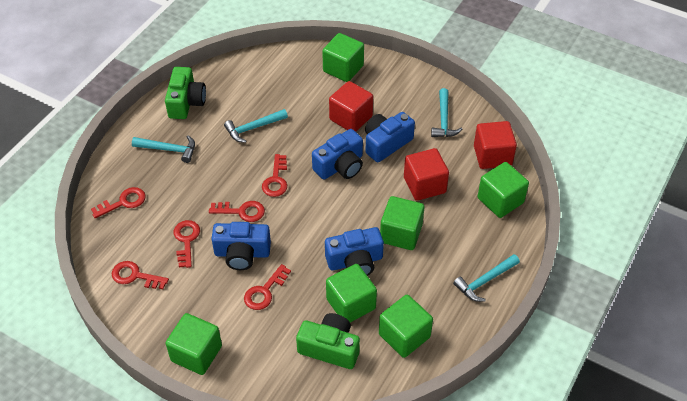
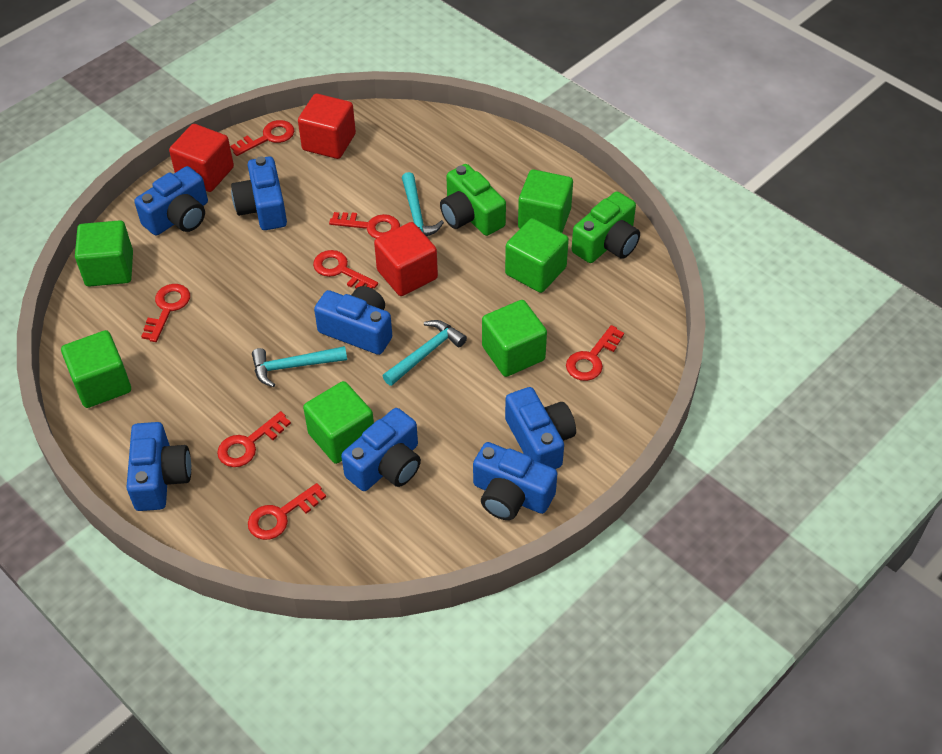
blue camera: 4 -> 7
red key: 6 -> 7
turquoise hammer: 4 -> 3

